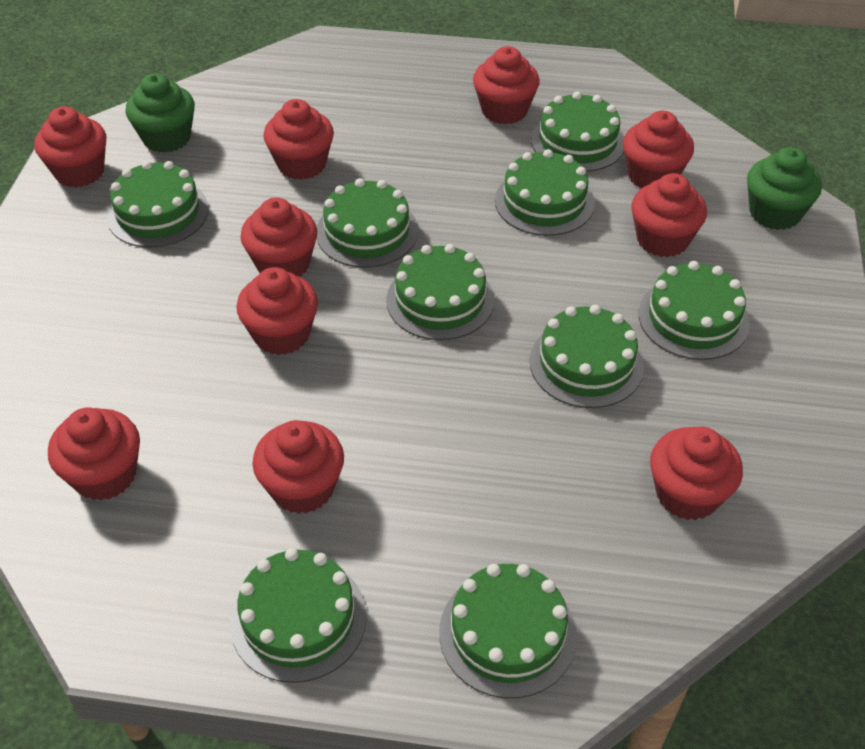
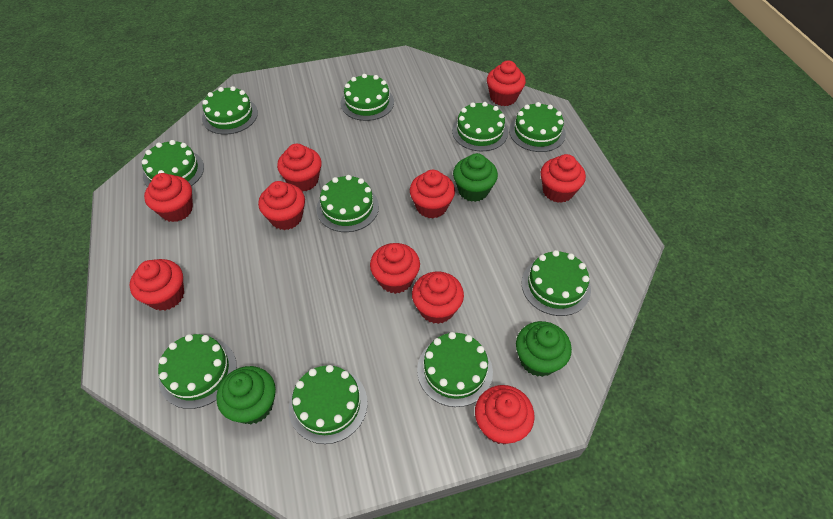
green cake: 9 -> 10
green cupcake: 2 -> 3

